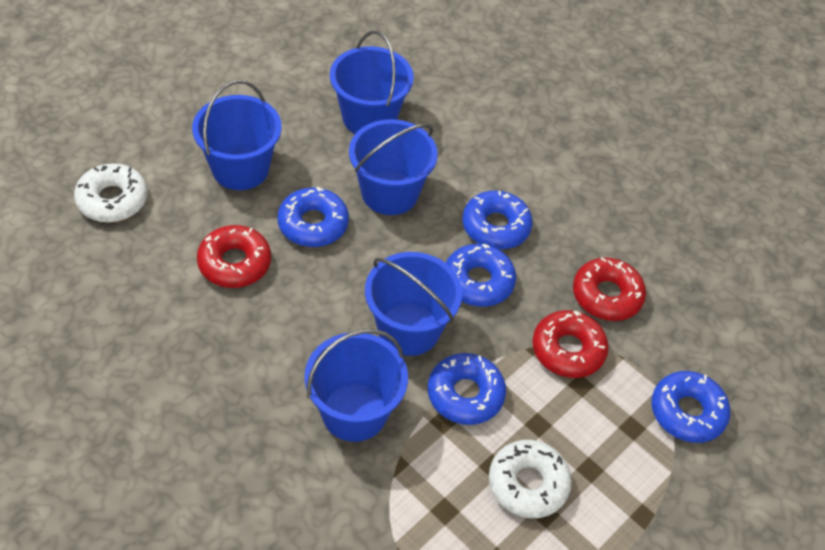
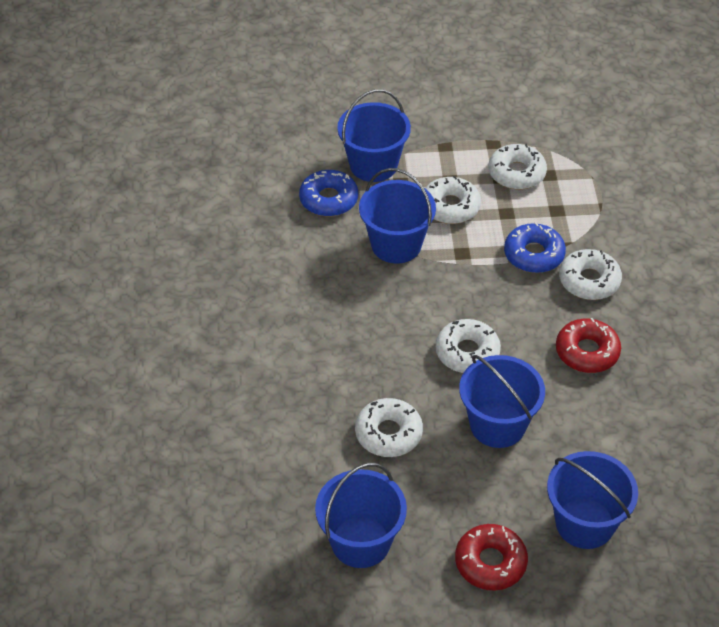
blue donut: 5 -> 2
red donut: 3 -> 2
white donut: 2 -> 5

